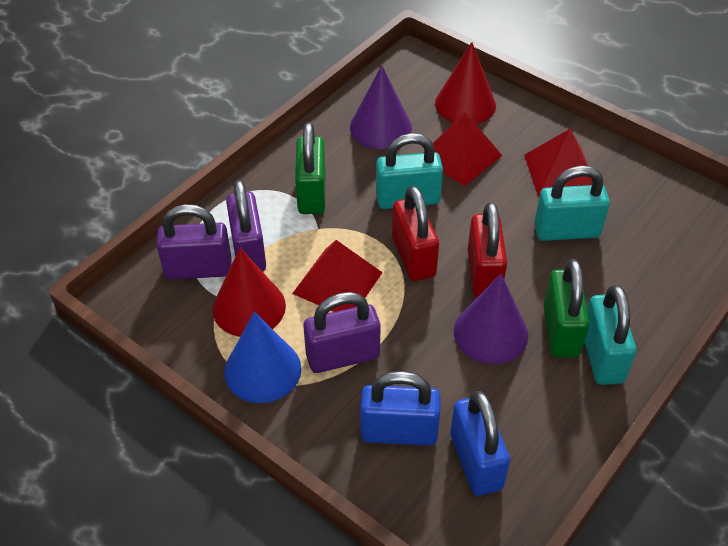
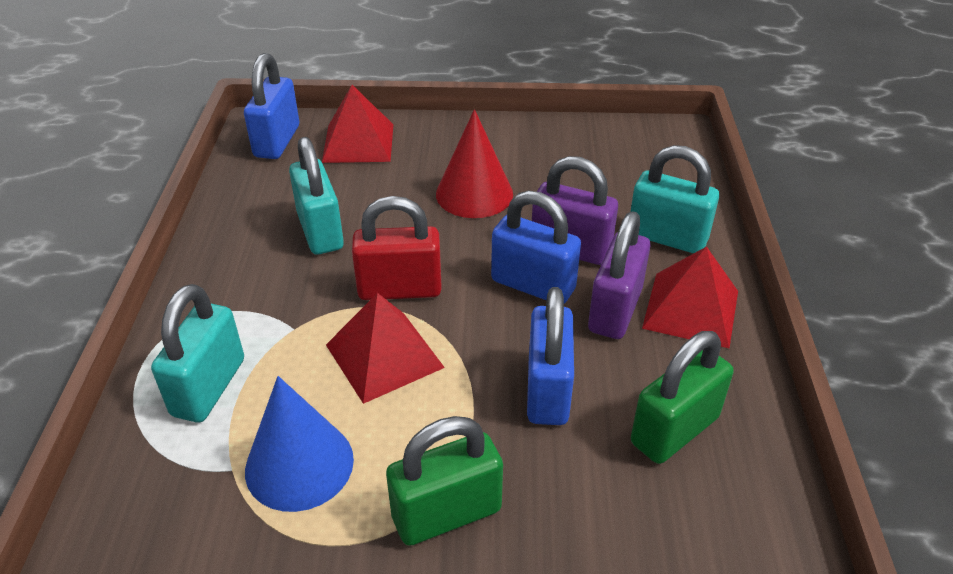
blue padlock: 2 -> 3
purple cone: 2 -> 0
purple padlock: 3 -> 2
red cone: 2 -> 1
red padlock: 2 -> 1

